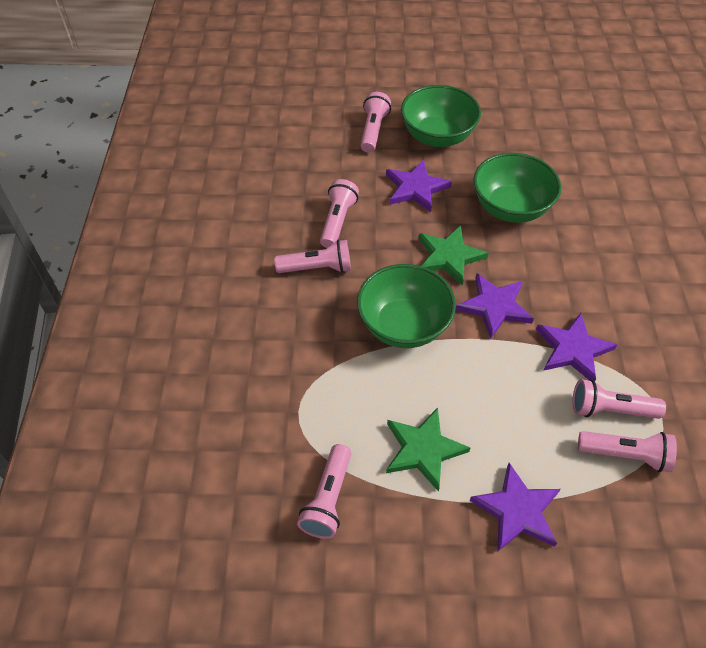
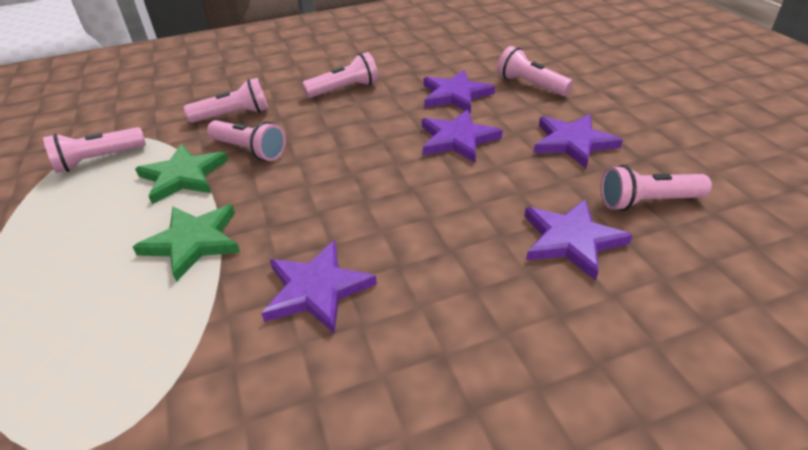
green bowl: 3 -> 0
purple star: 4 -> 5

